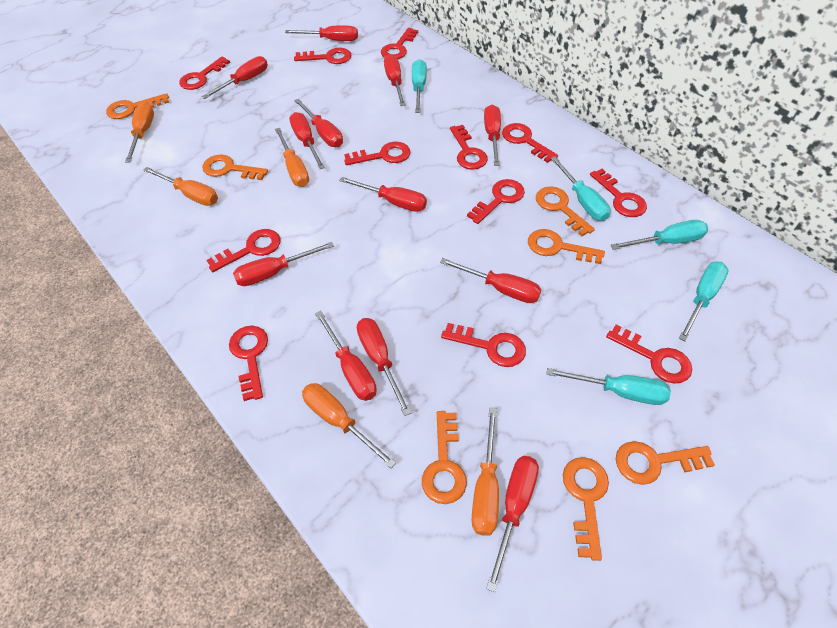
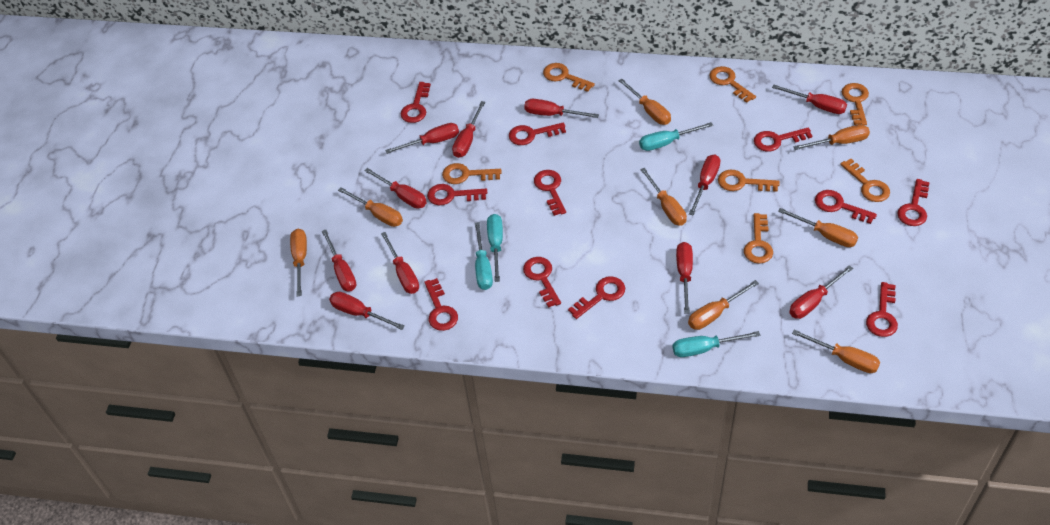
orange screwdriver: 5 -> 8
red key: 12 -> 11
red screwdriver: 12 -> 11
turquoise screwdriver: 5 -> 4

